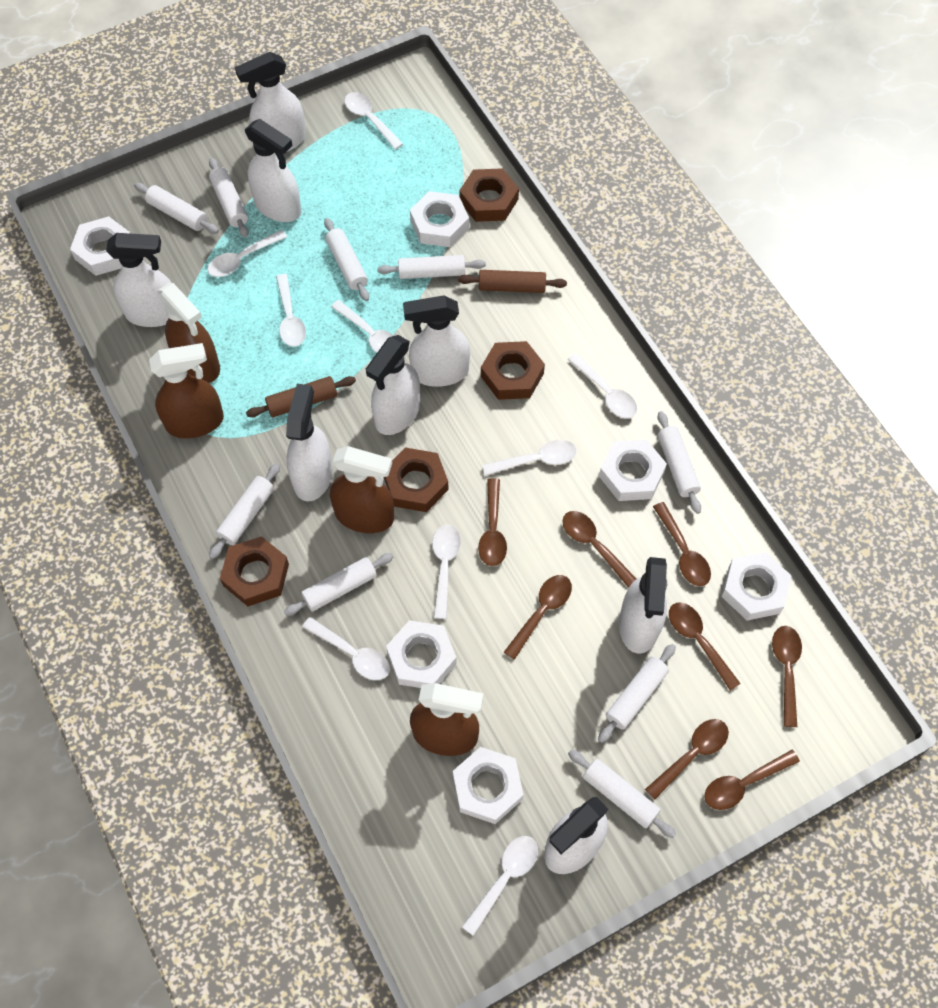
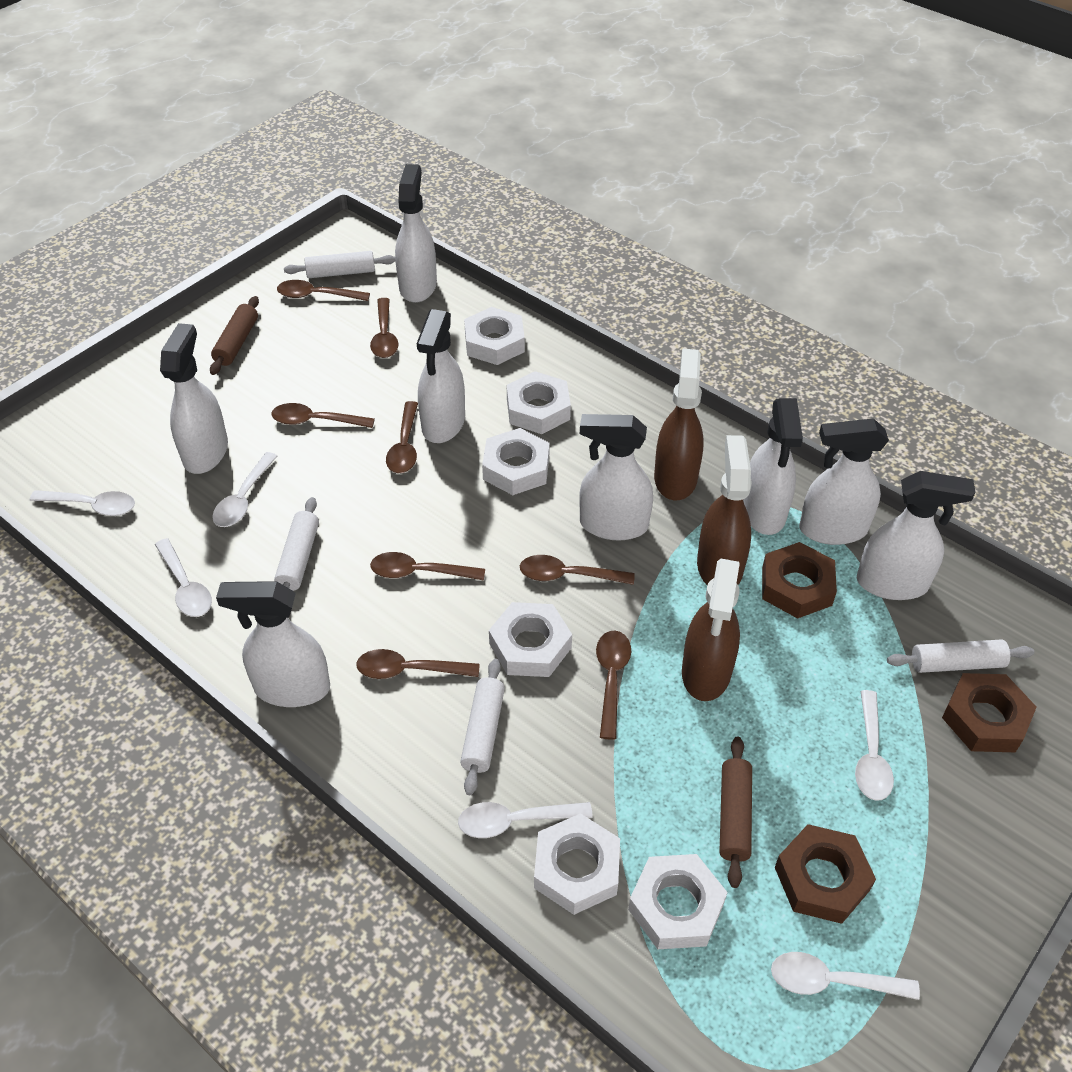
brown nut: 4 -> 3
brown spray bottle: 4 -> 3
white rolling pin: 9 -> 4
white spoon: 9 -> 6

